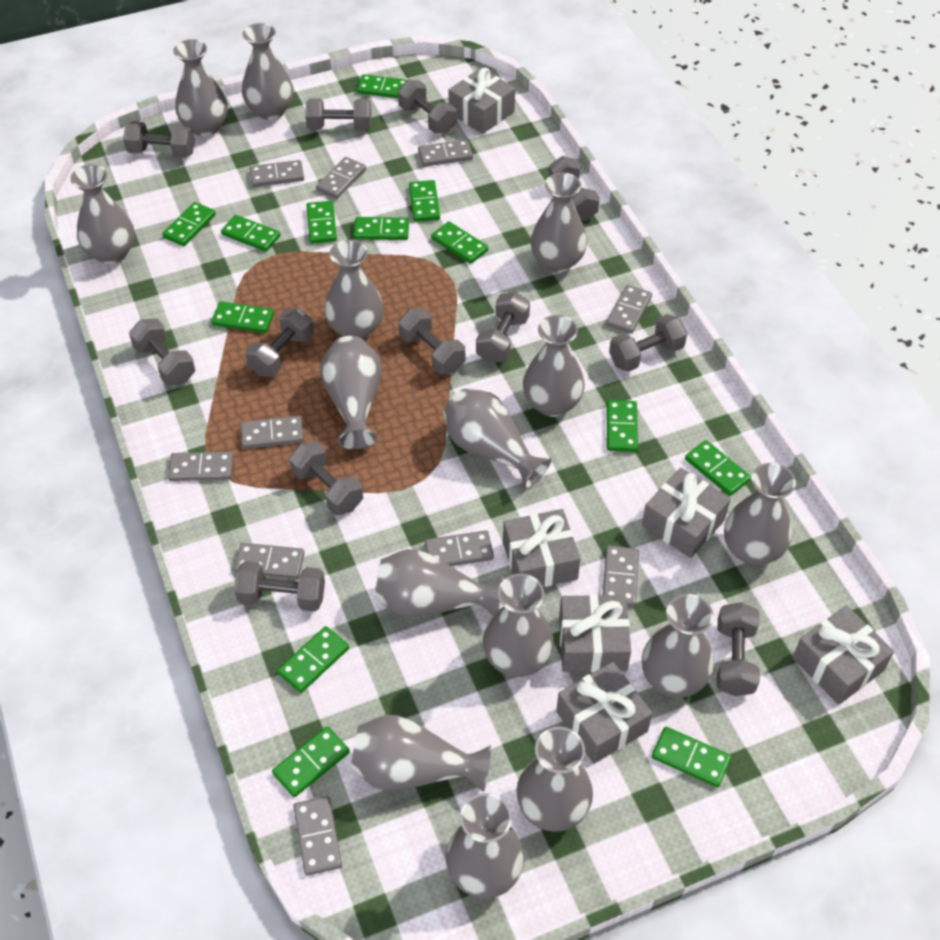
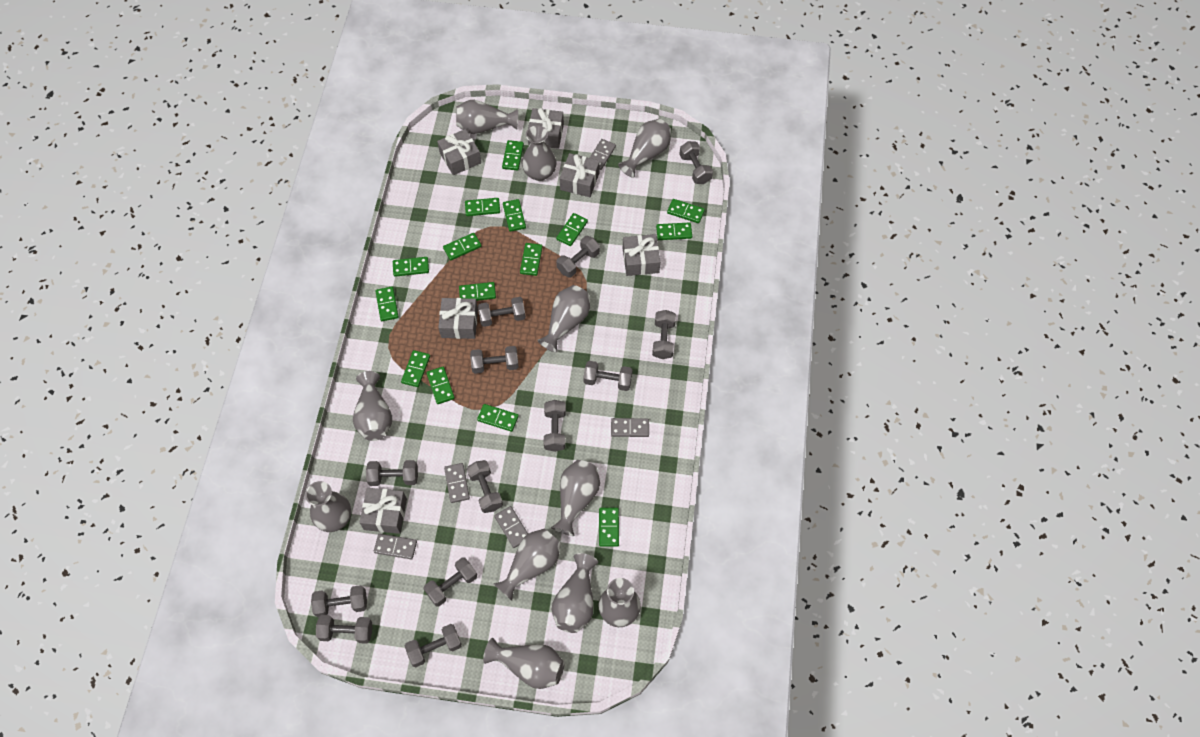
green domino: 13 -> 15
grey domino: 10 -> 5
grey dumbbell: 12 -> 13
grey vase: 15 -> 11

